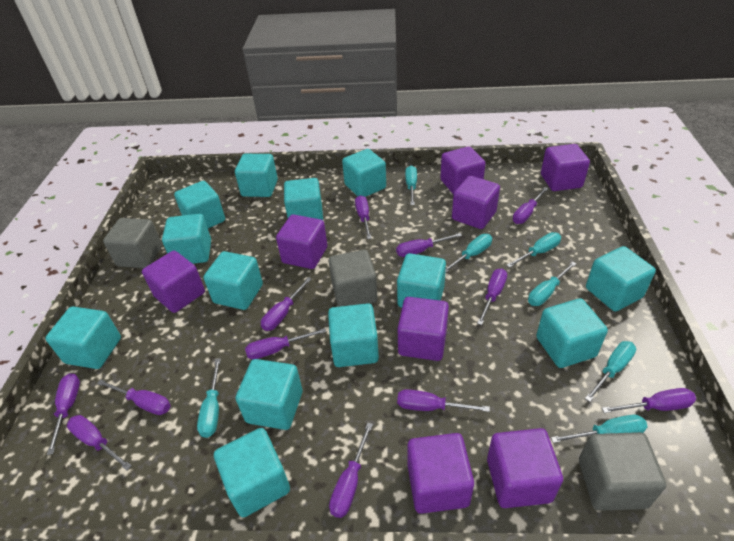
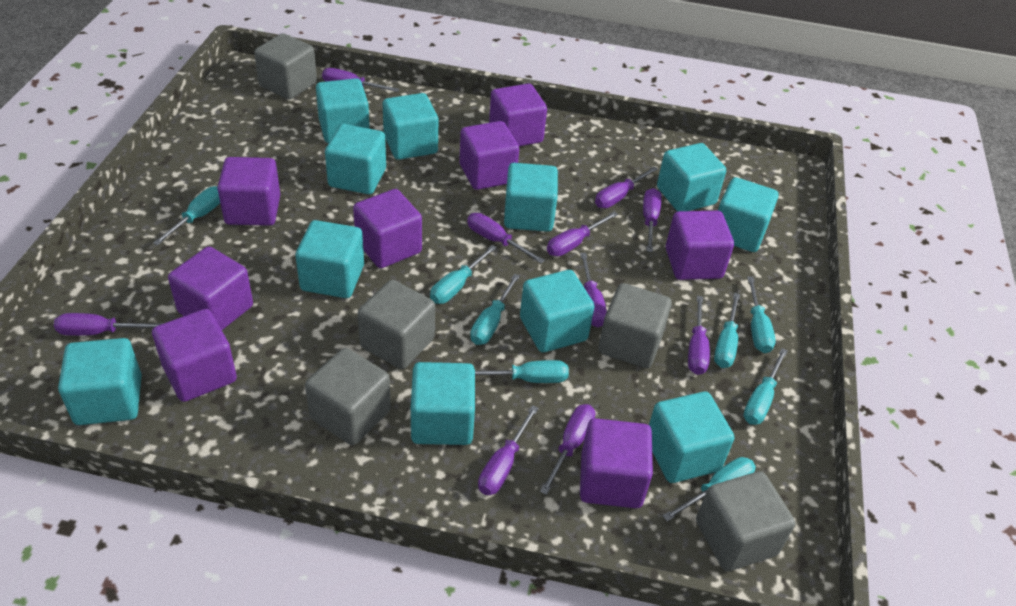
grey cube: 3 -> 5
purple screwdriver: 12 -> 10
turquoise cube: 13 -> 11
turquoise screwdriver: 7 -> 8

